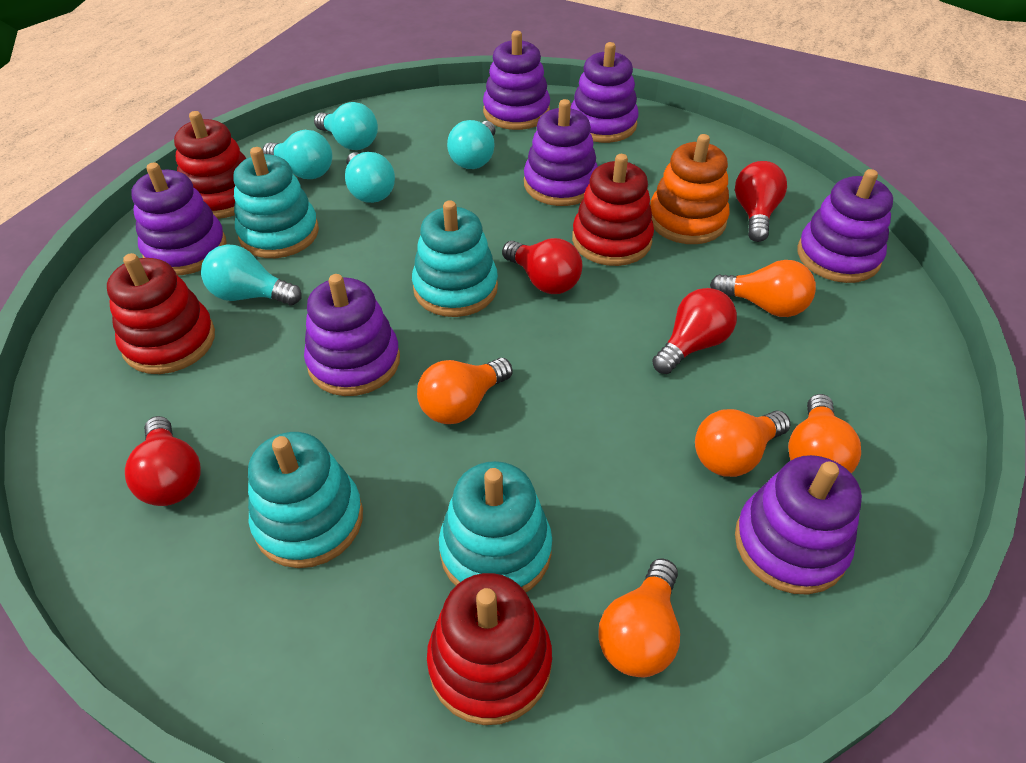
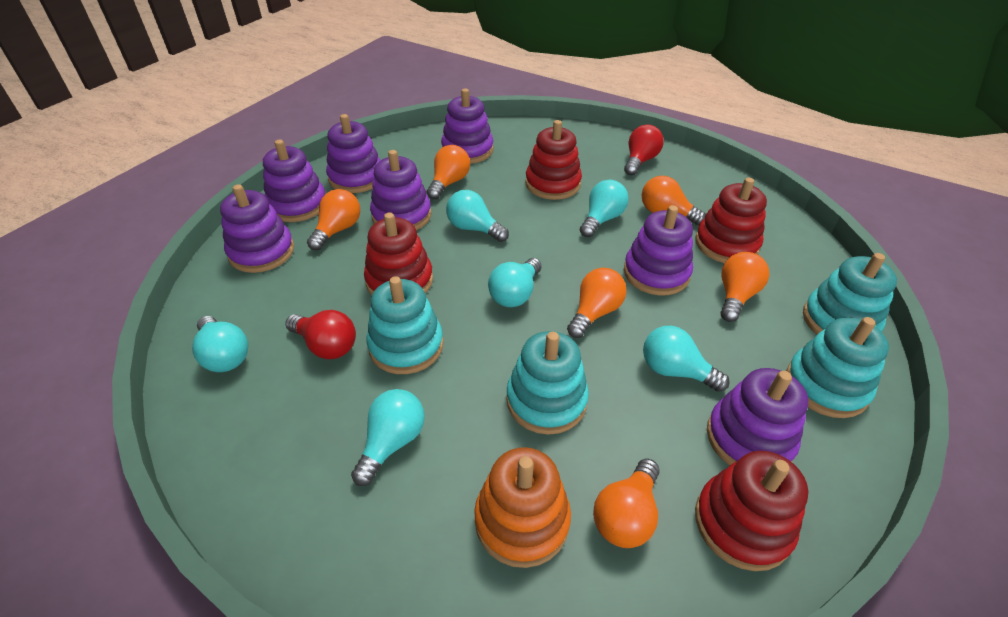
orange light bulb: 5 -> 6
red light bulb: 4 -> 2
turquoise light bulb: 5 -> 6

